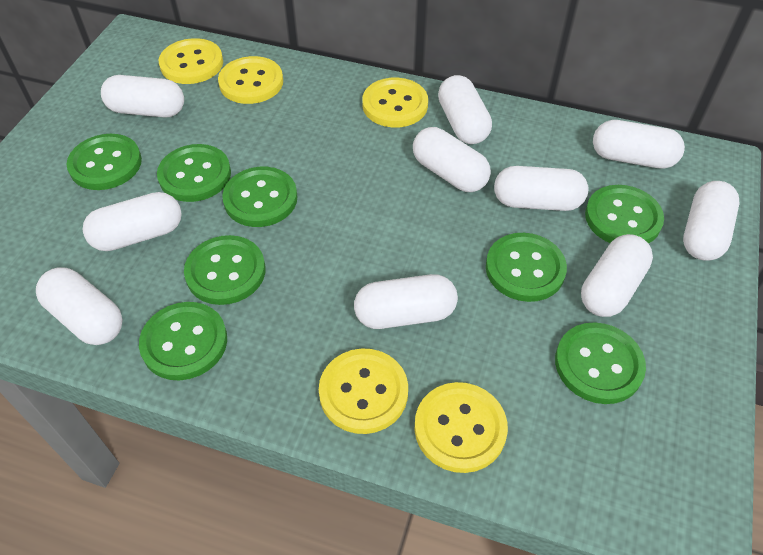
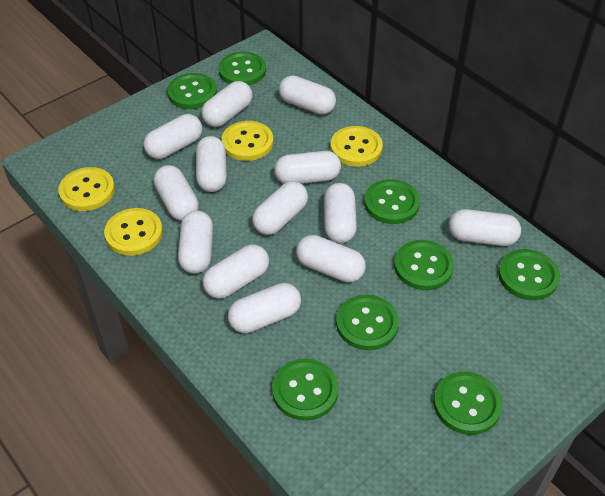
white capsule: 10 -> 13
yellow button: 5 -> 4

